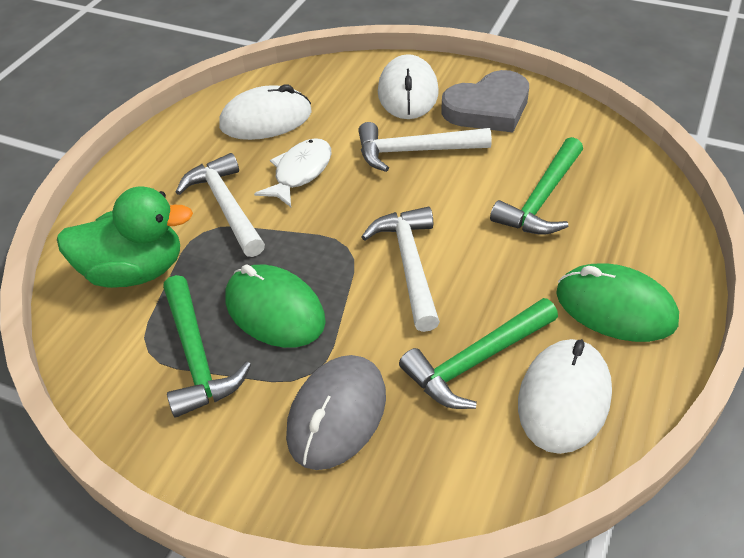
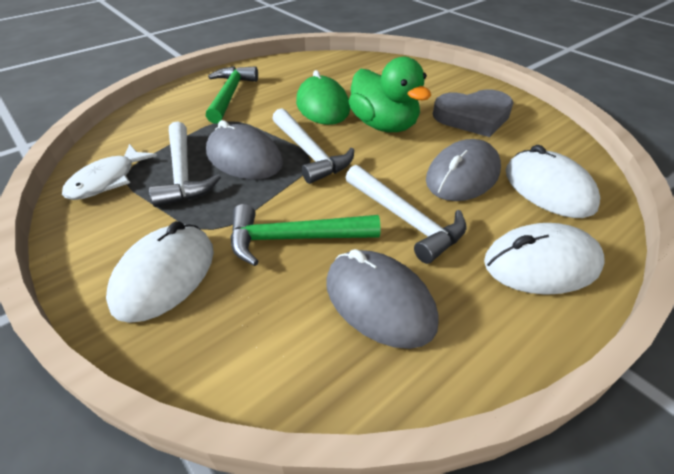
green hammer: 3 -> 2
green mouse: 2 -> 1
grey mouse: 1 -> 3

